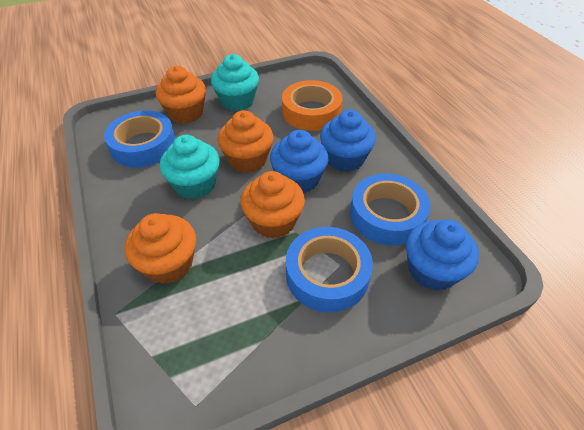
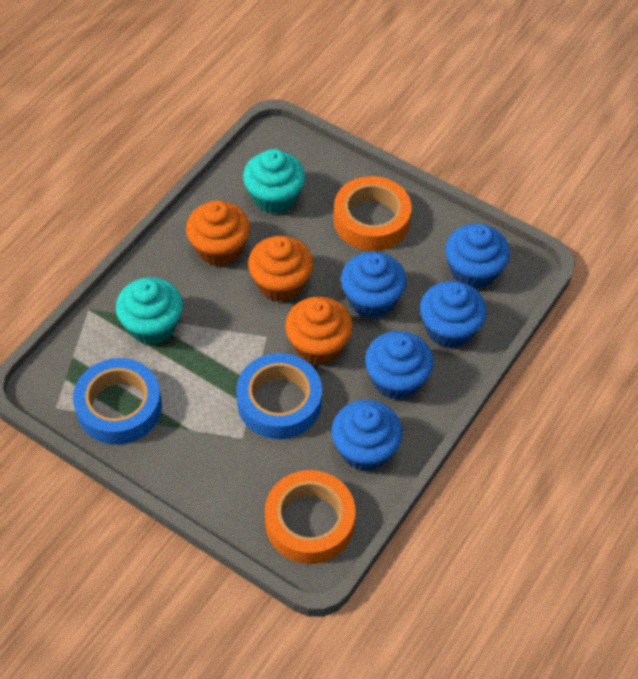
blue cupcake: 3 -> 5
blue tape: 3 -> 2
orange cupcake: 4 -> 3
orange tape: 1 -> 2

